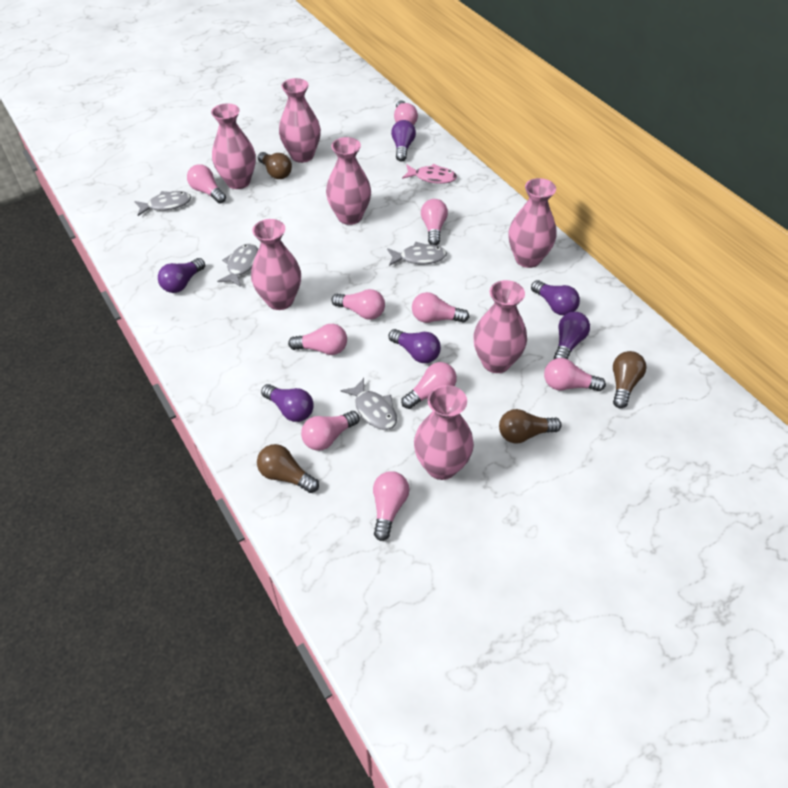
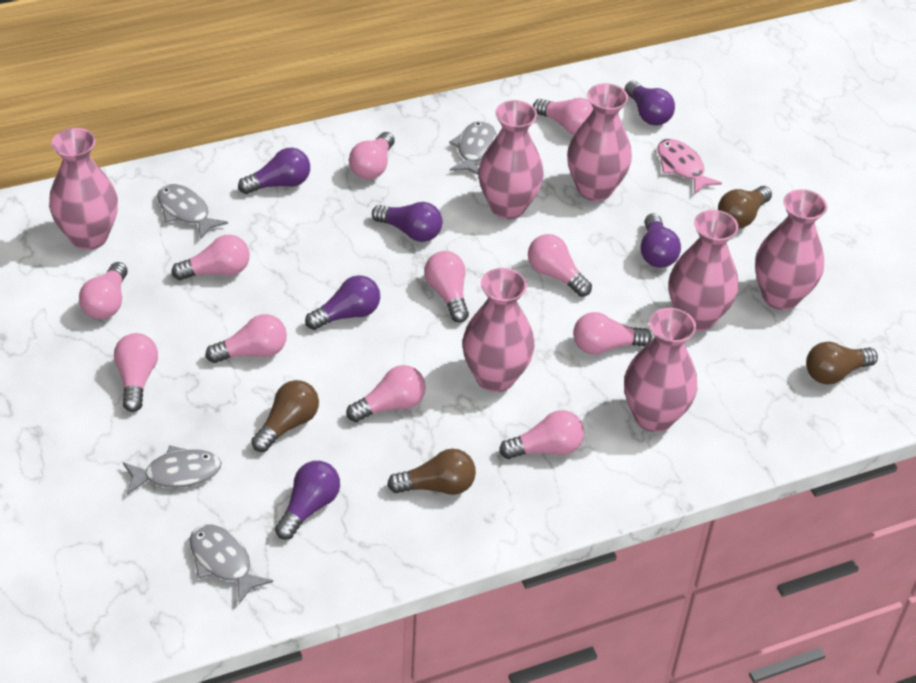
pink light bulb: 10 -> 11

